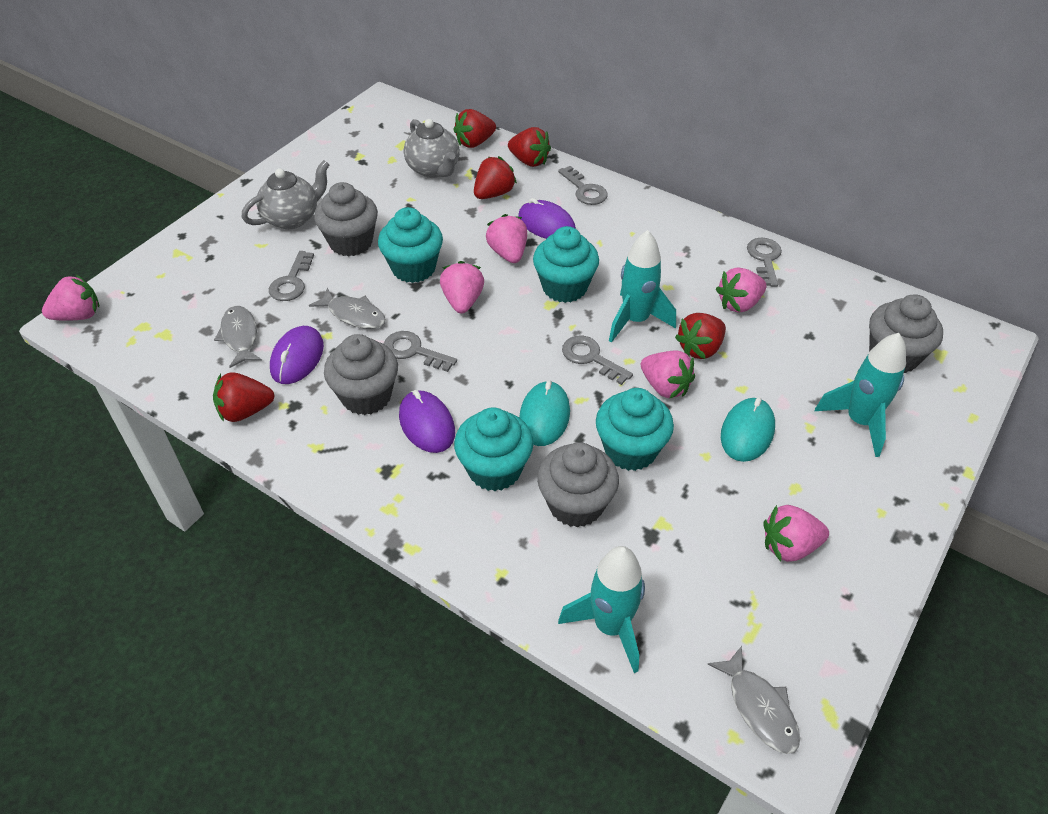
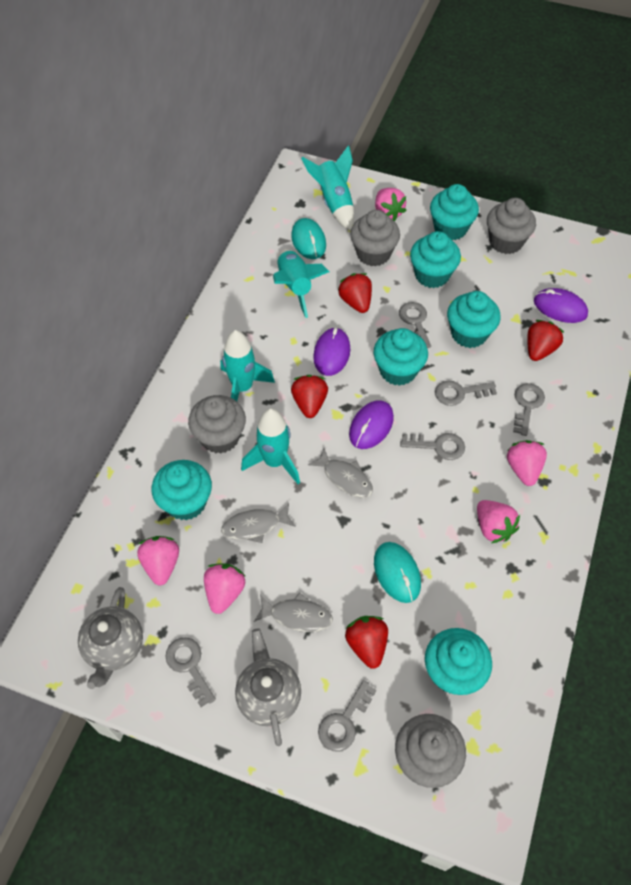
grey key: 5 -> 6
pink strawberry: 6 -> 5
red strawberry: 5 -> 4
turquoise cupcake: 4 -> 6
turquoise rocket: 3 -> 4

